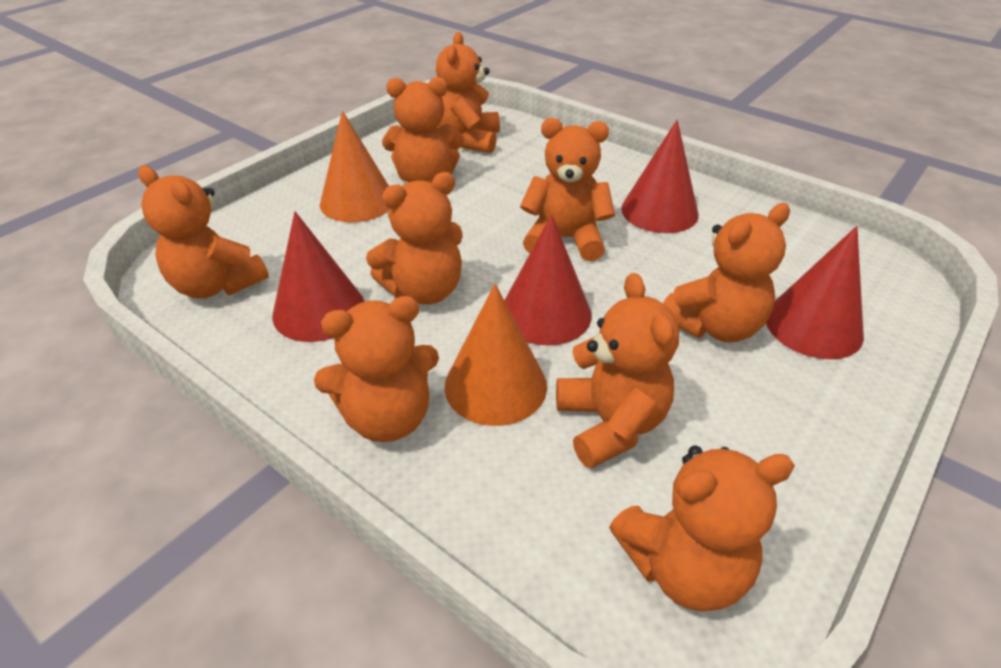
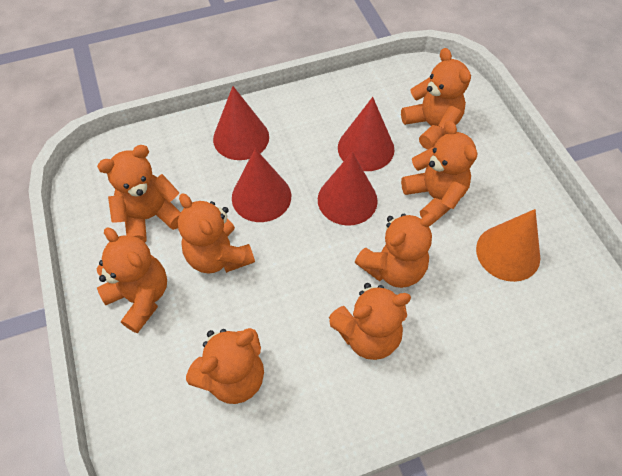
orange cone: 2 -> 1
orange teddy bear: 9 -> 8

